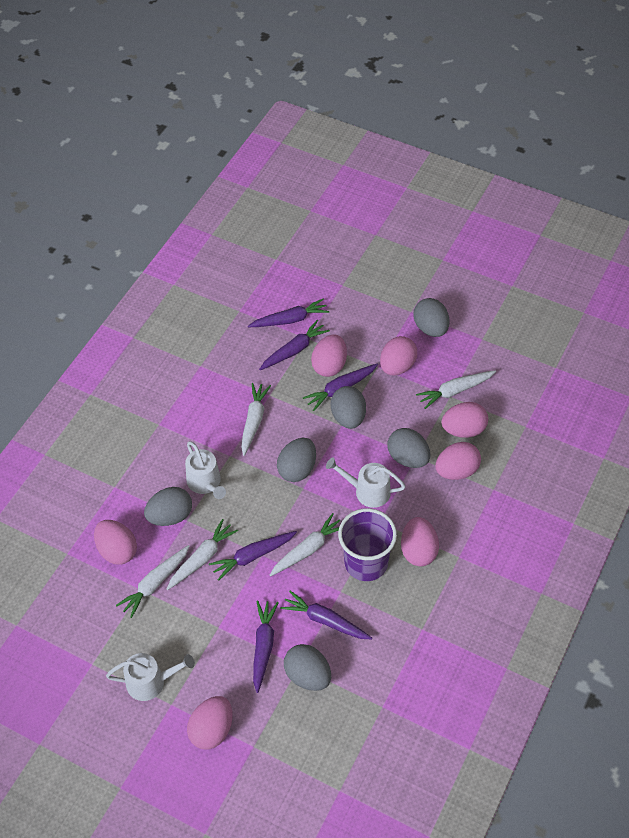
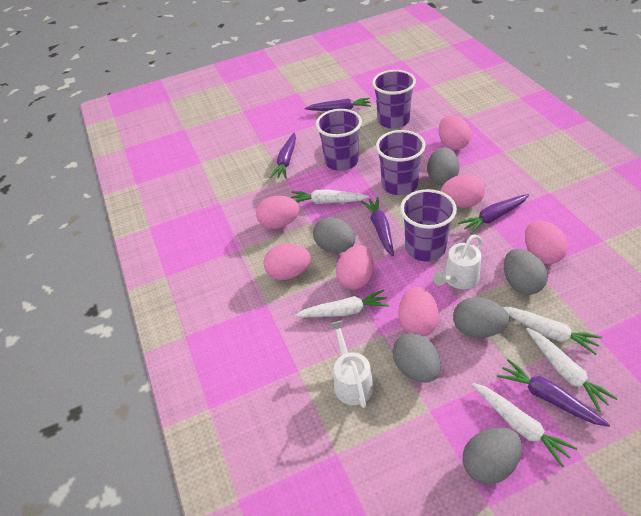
purple carrot: 6 -> 5
purple cup: 1 -> 4
white watering can: 3 -> 2

